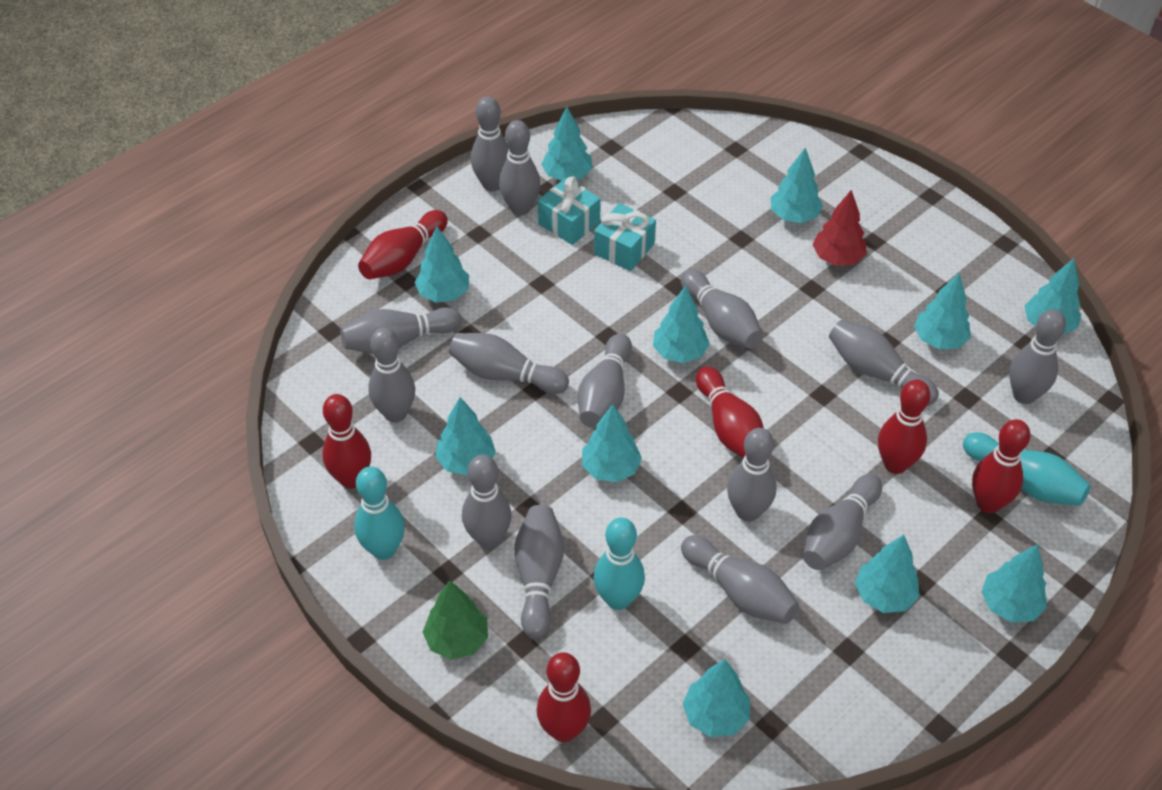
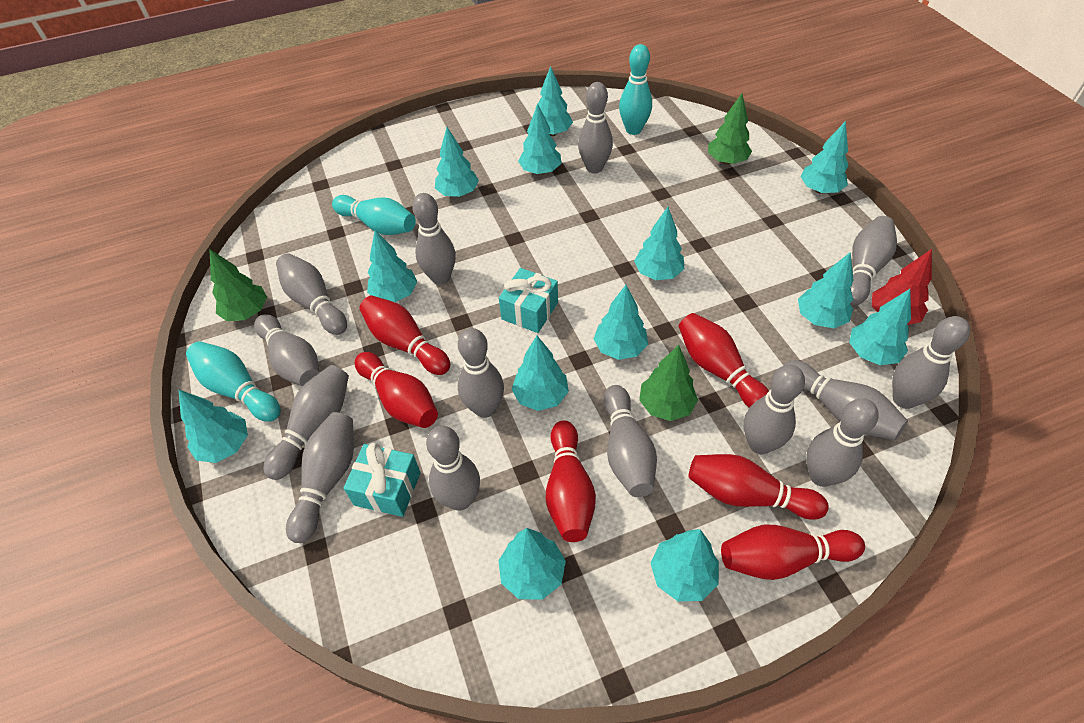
green tree: 1 -> 3
turquoise tree: 11 -> 13

